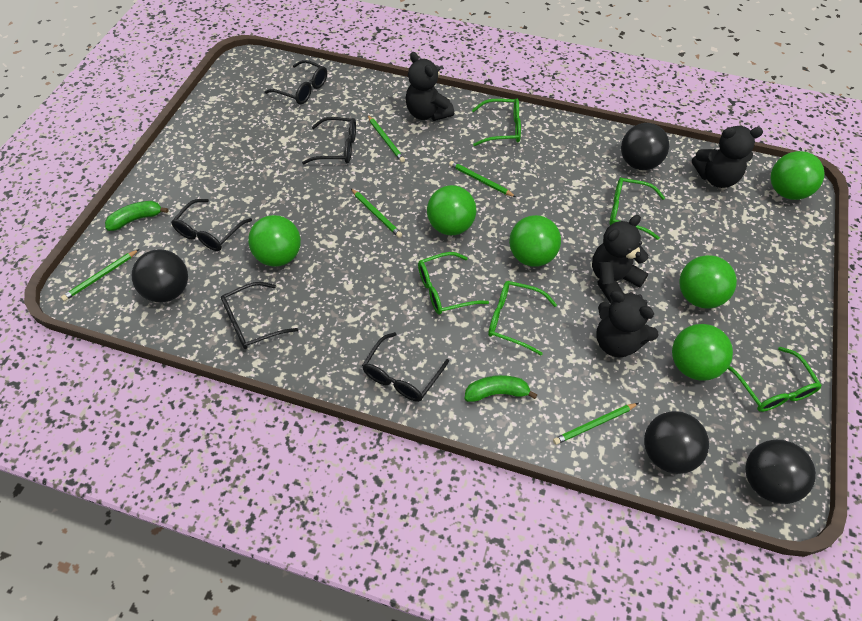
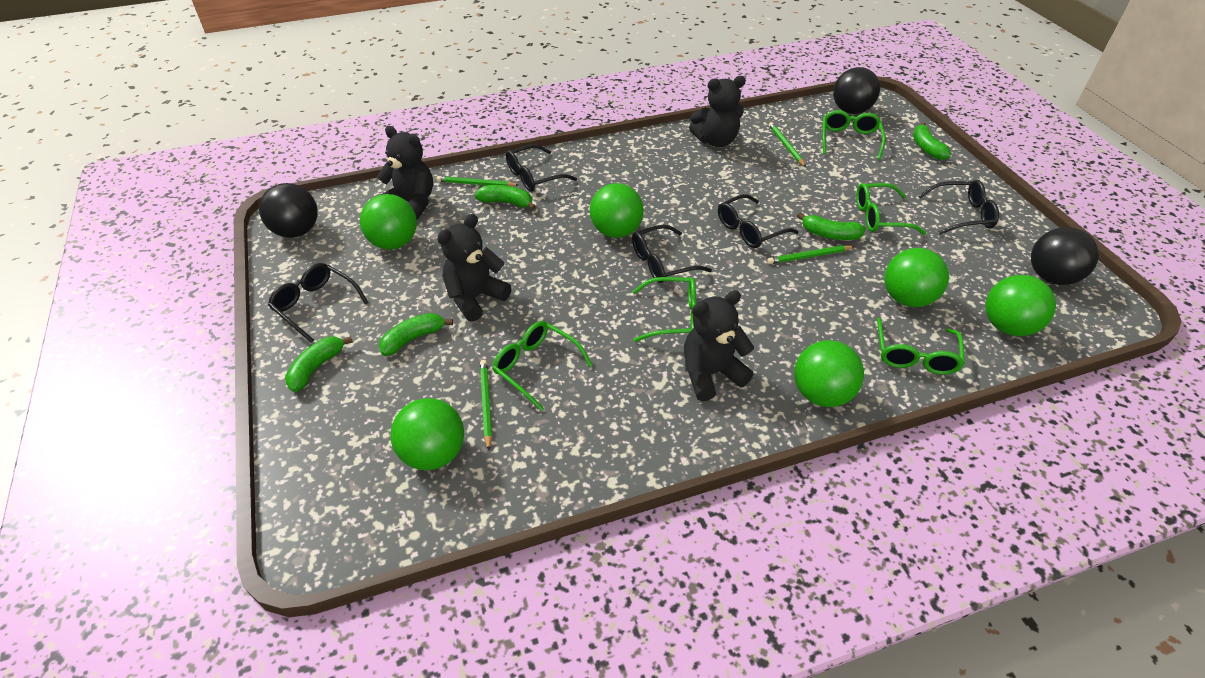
black ball: 4 -> 3
green banana: 2 -> 5
green pencil: 5 -> 4

